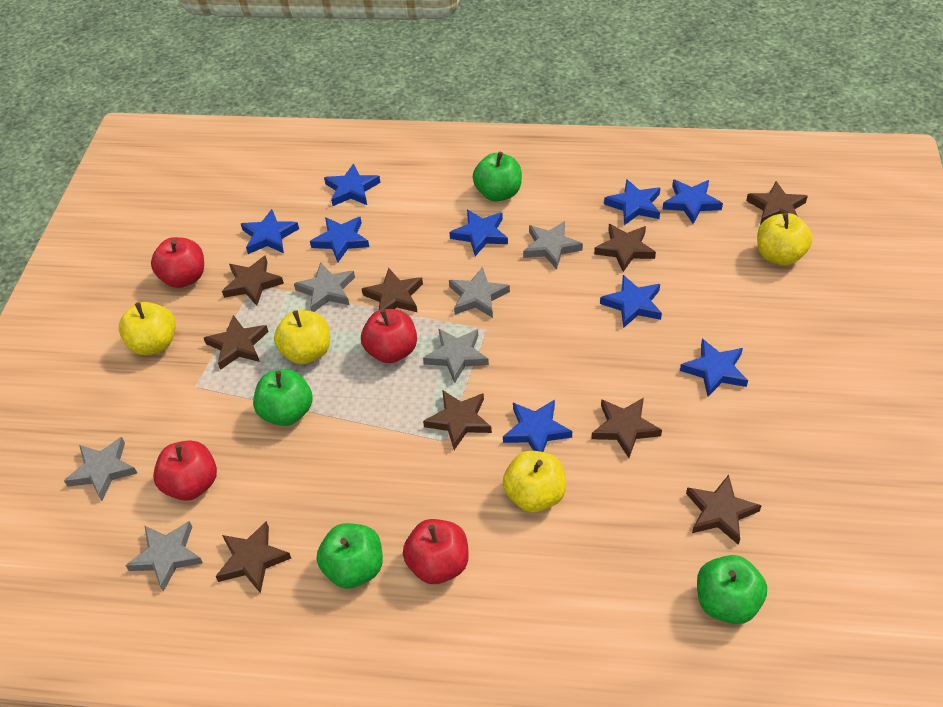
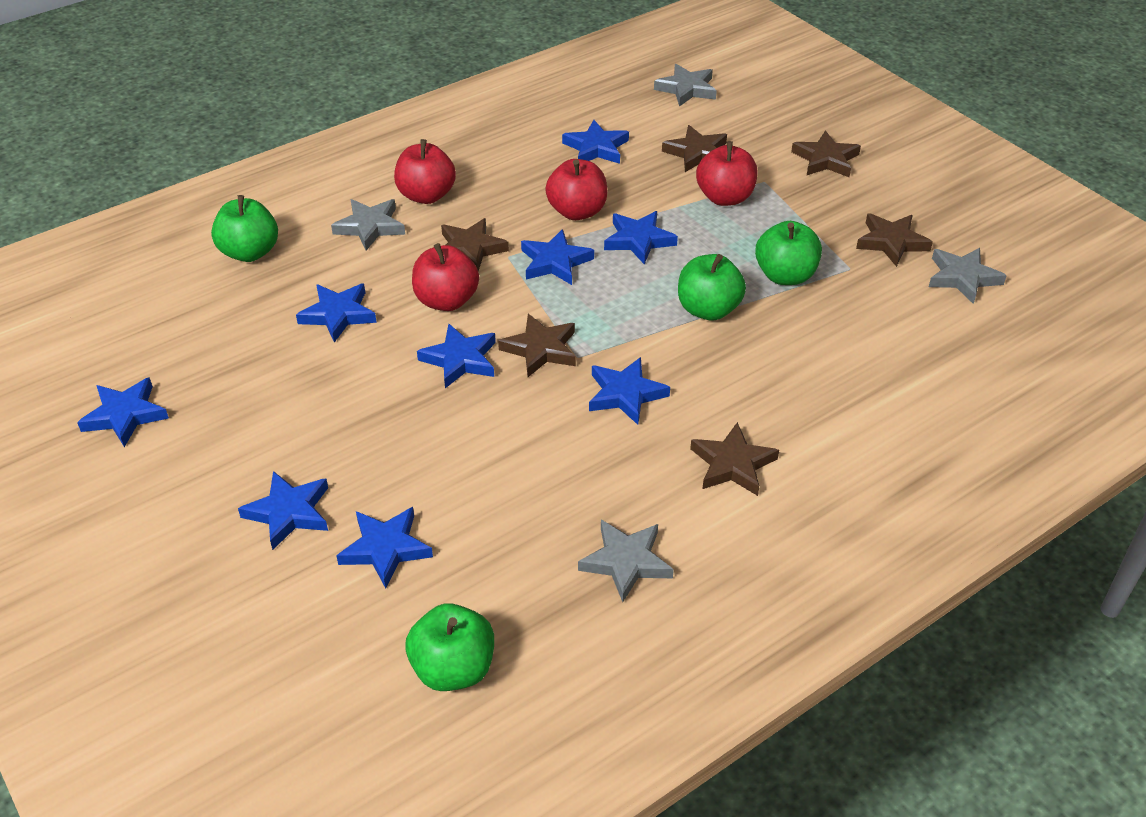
brown star: 9 -> 6
grey star: 6 -> 4
yellow apple: 4 -> 0

